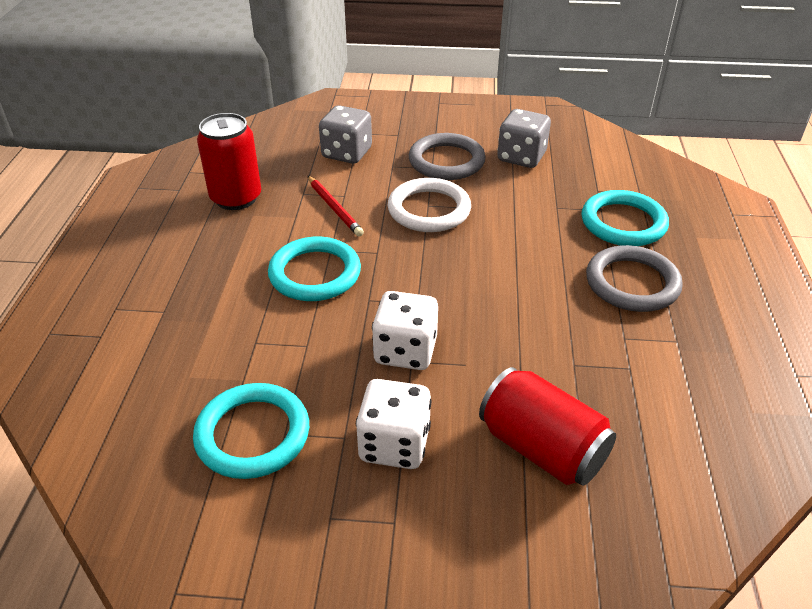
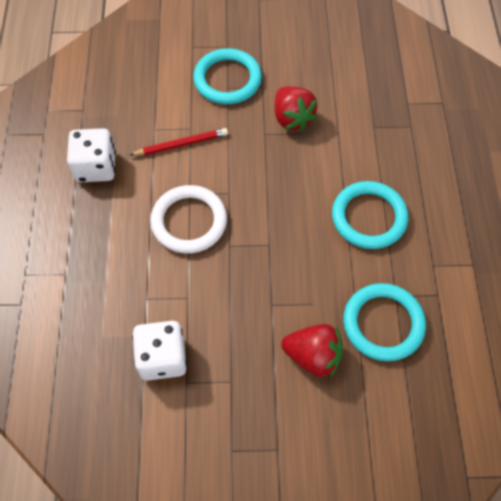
grey dice: 2 -> 0
grey ring: 2 -> 0
red can: 2 -> 0
red strawberry: 0 -> 2

